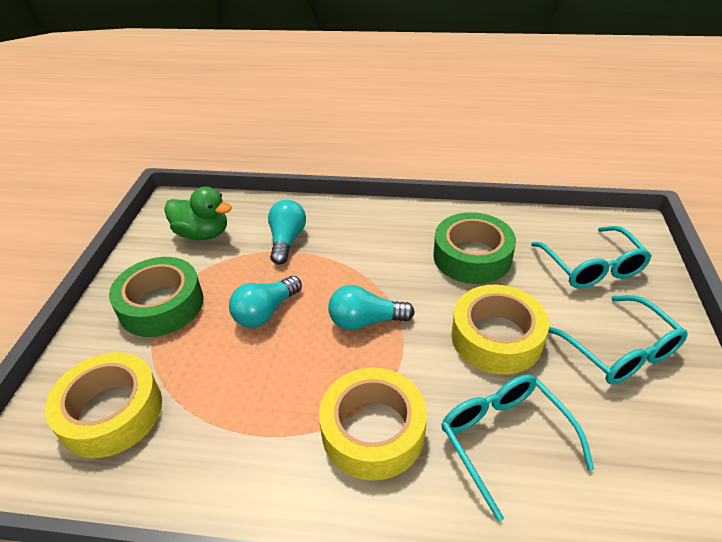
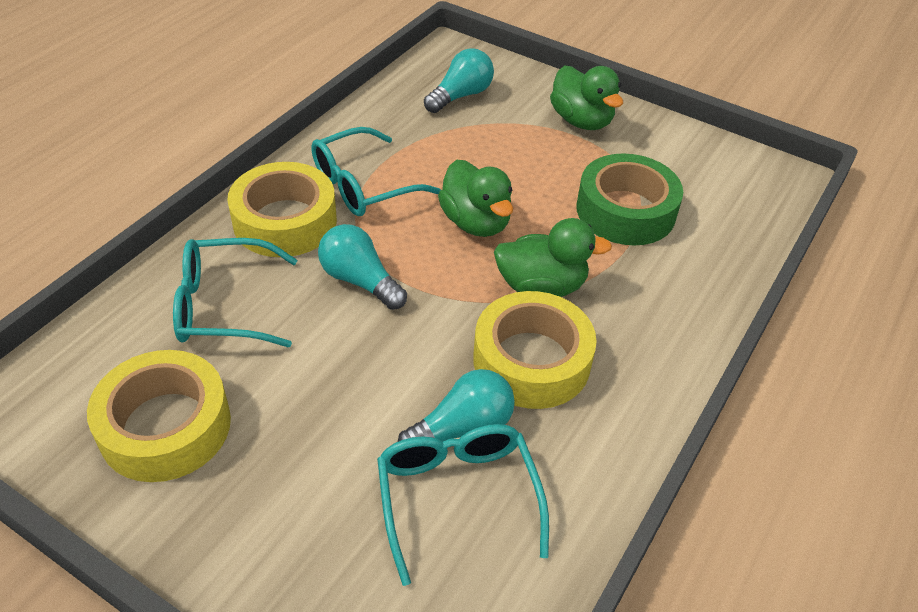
green duck: 1 -> 3
green tape: 2 -> 1

